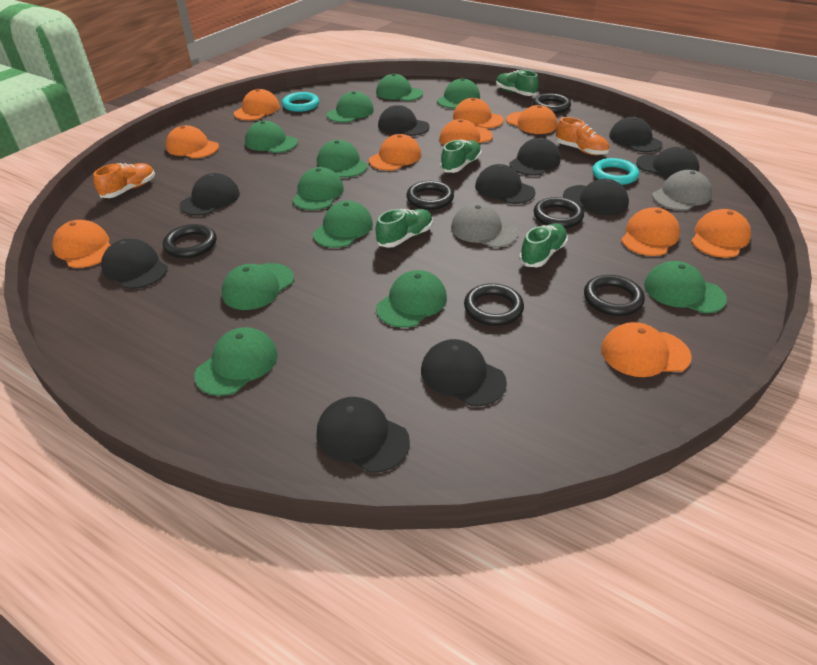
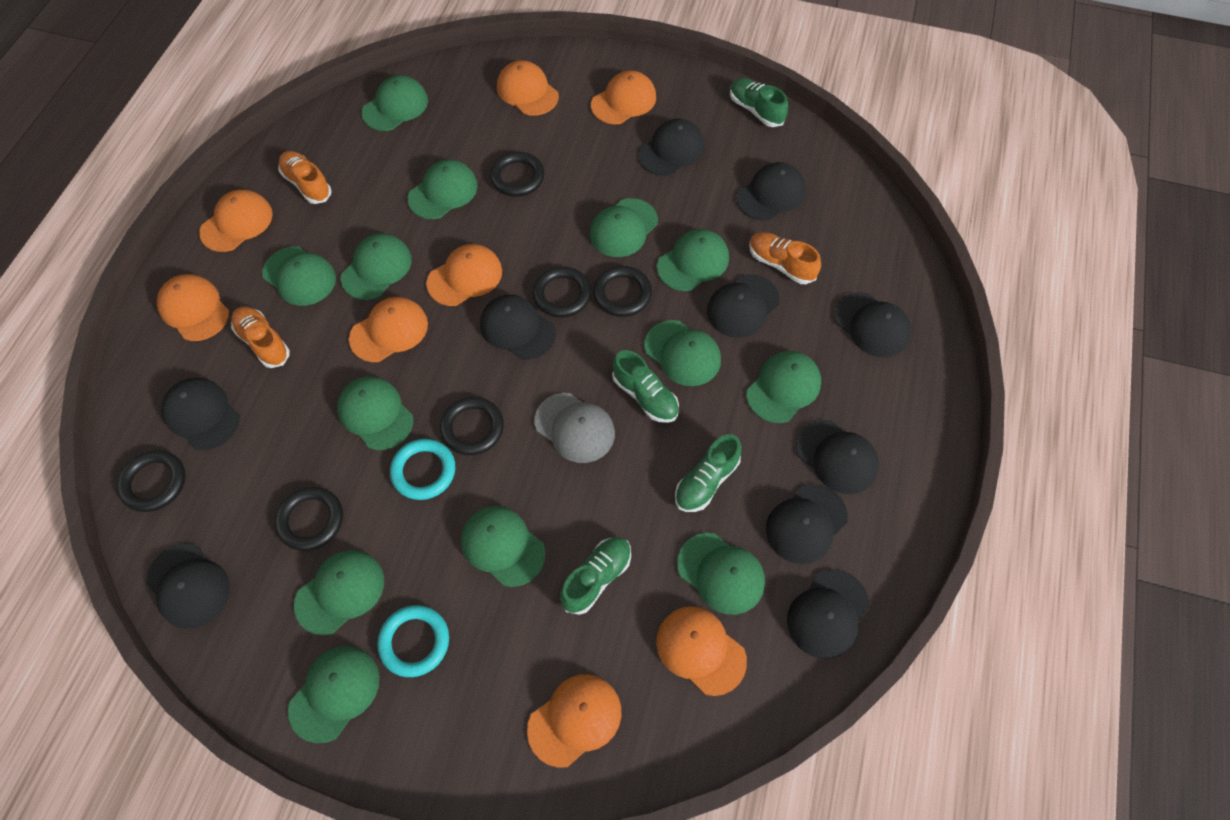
green cap: 11 -> 13
grey cap: 2 -> 1
orange cap: 10 -> 8
orange shoe: 2 -> 3

